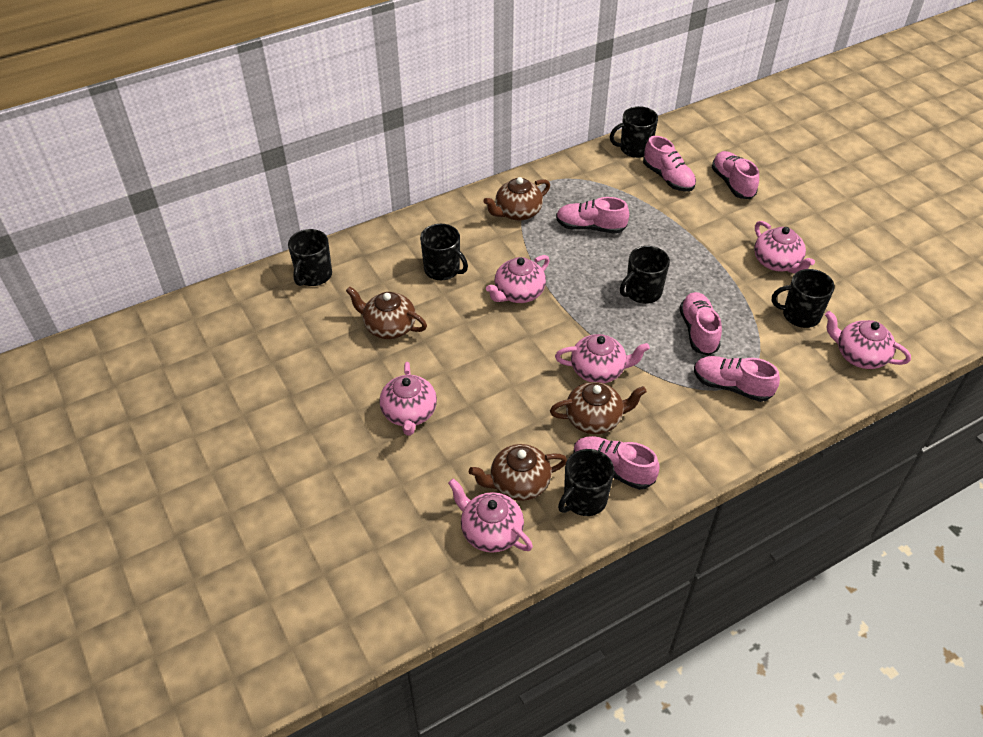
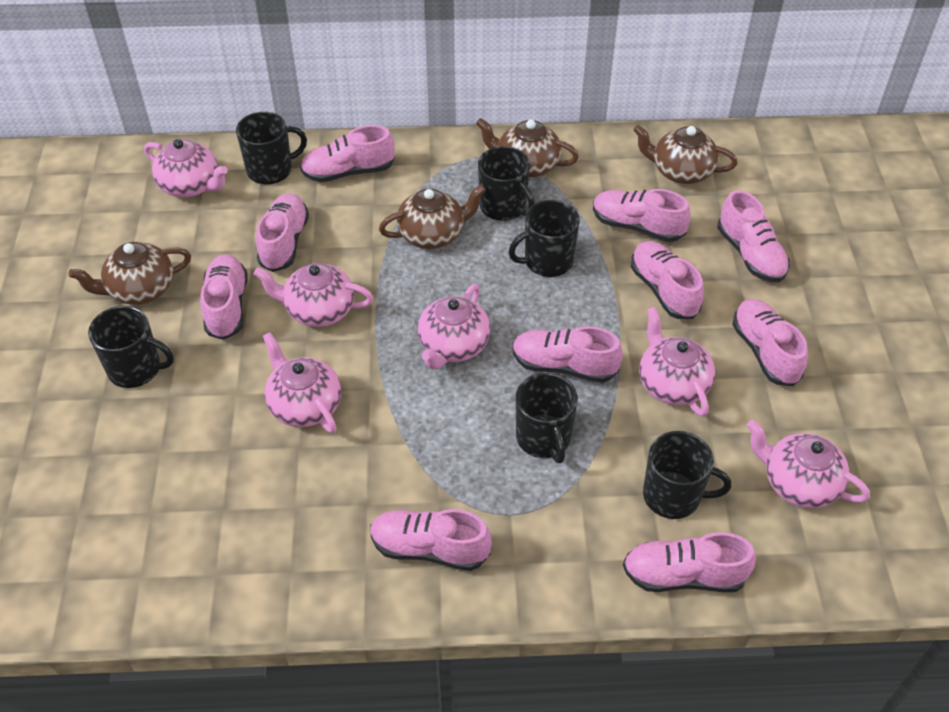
pink shoe: 6 -> 10

